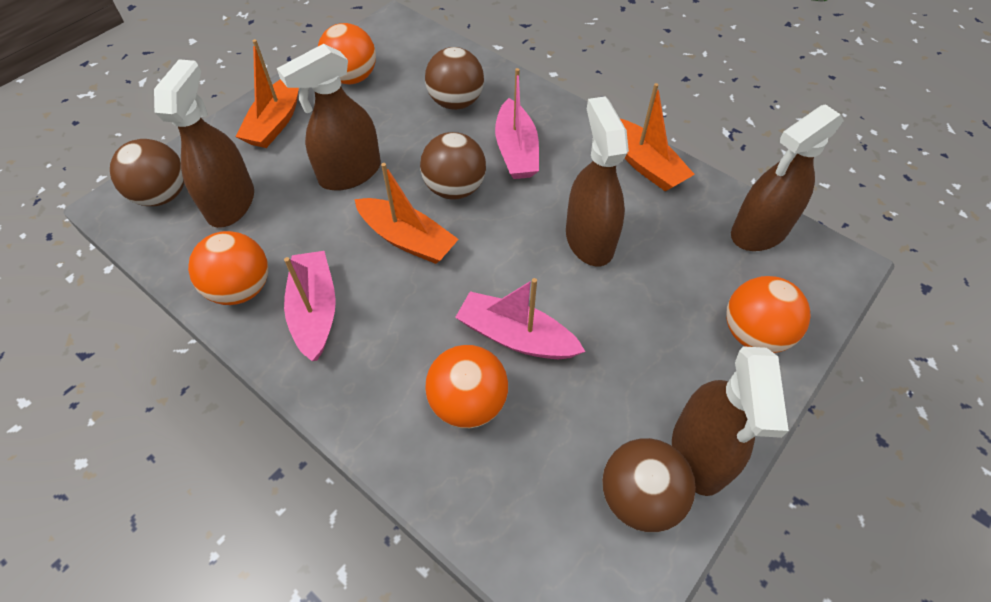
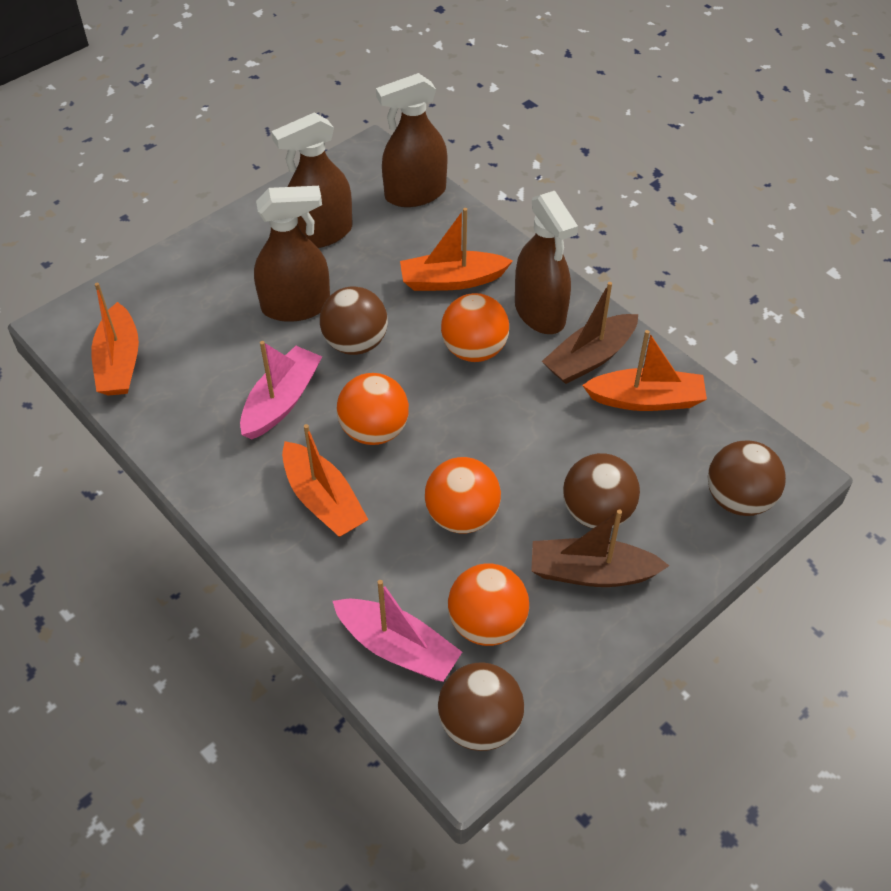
brown boat: 0 -> 2
brown spray bottle: 5 -> 4
orange boat: 3 -> 4
pink boat: 3 -> 2

